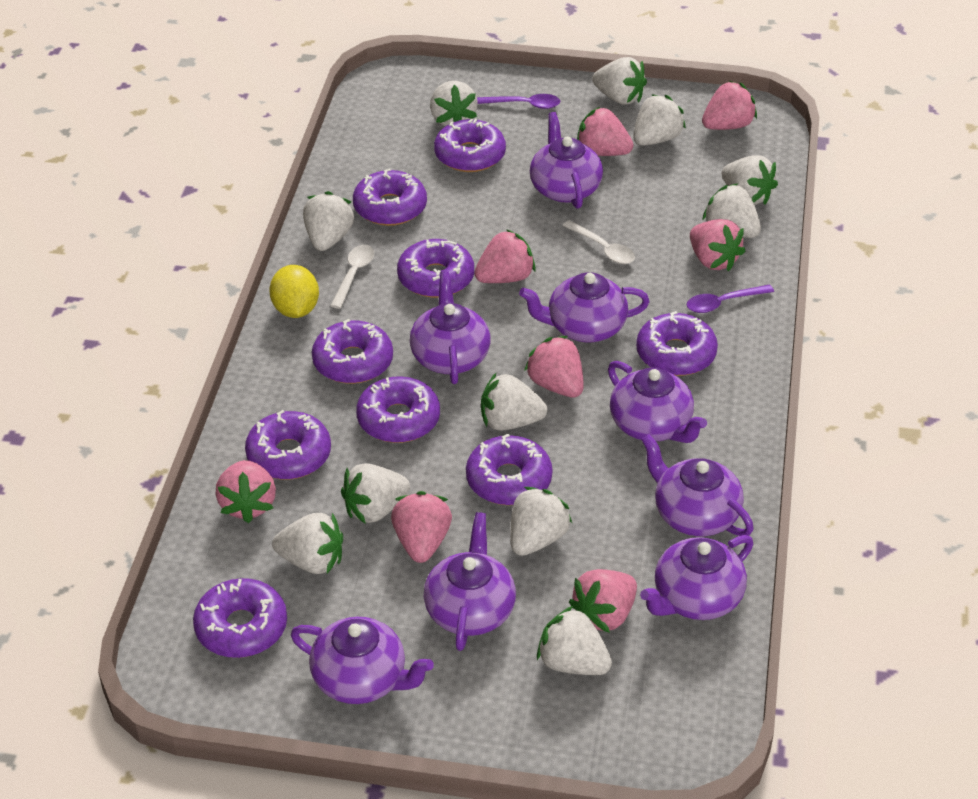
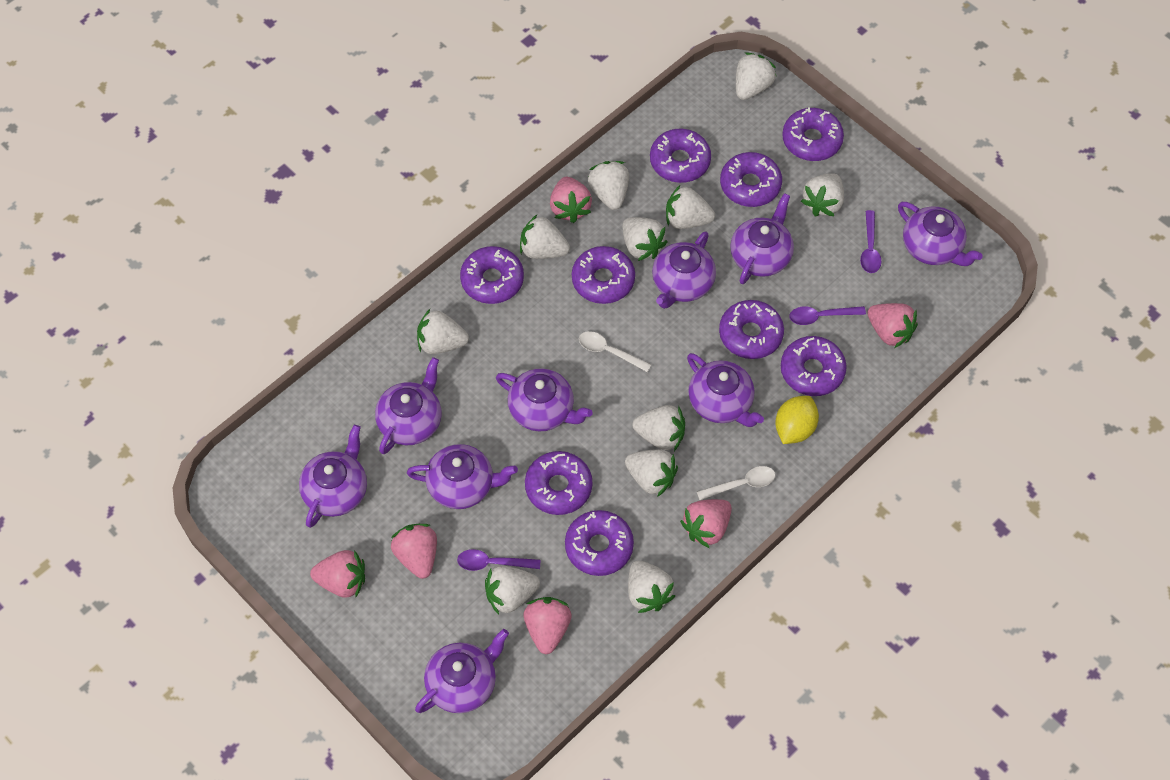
pink strawberry: 8 -> 6
purple spoon: 2 -> 3
purple teapot: 8 -> 9

